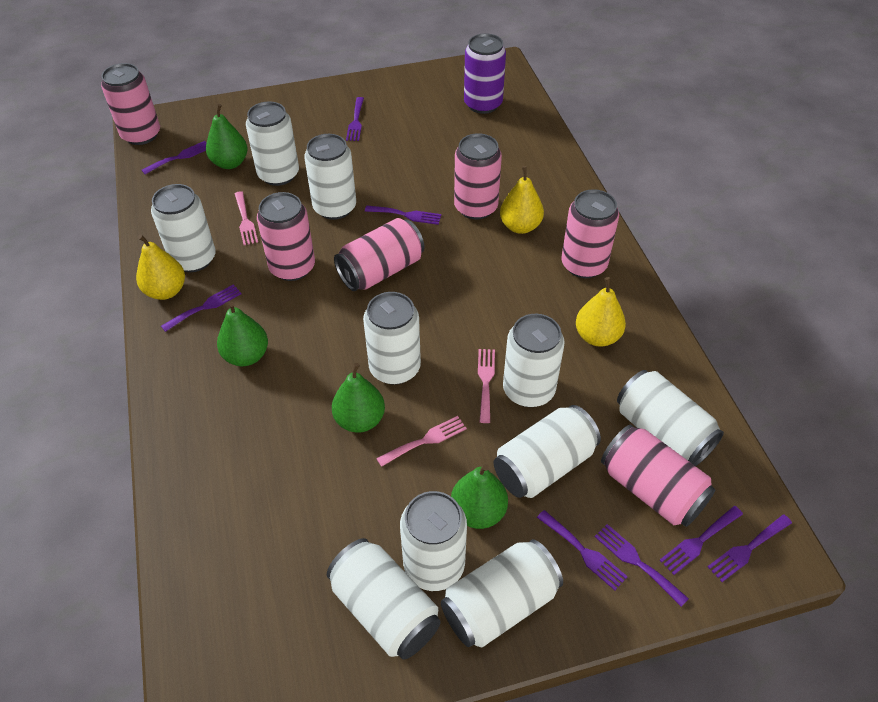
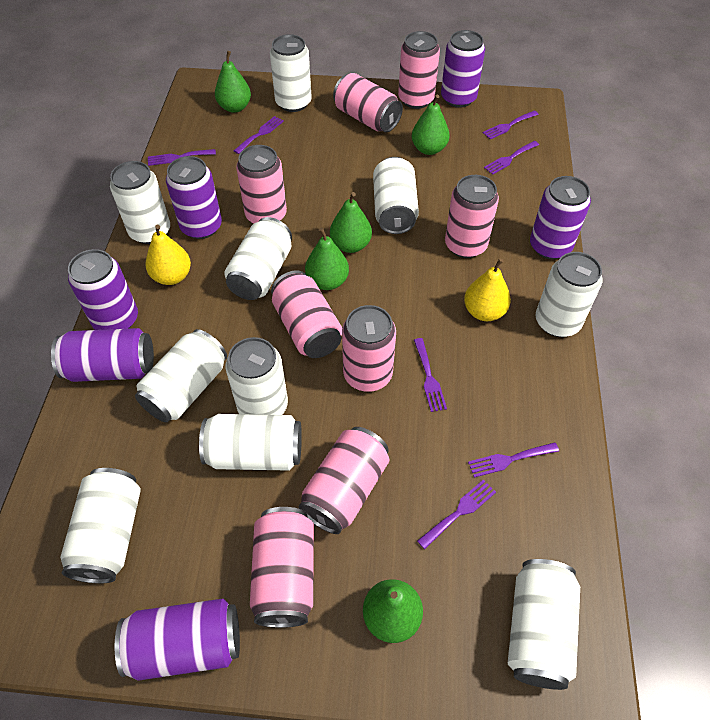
green pear: 4 -> 5
pink can: 6 -> 8
pink fork: 3 -> 0
purple can: 1 -> 6
purple fork: 8 -> 7
yellow pear: 3 -> 2

